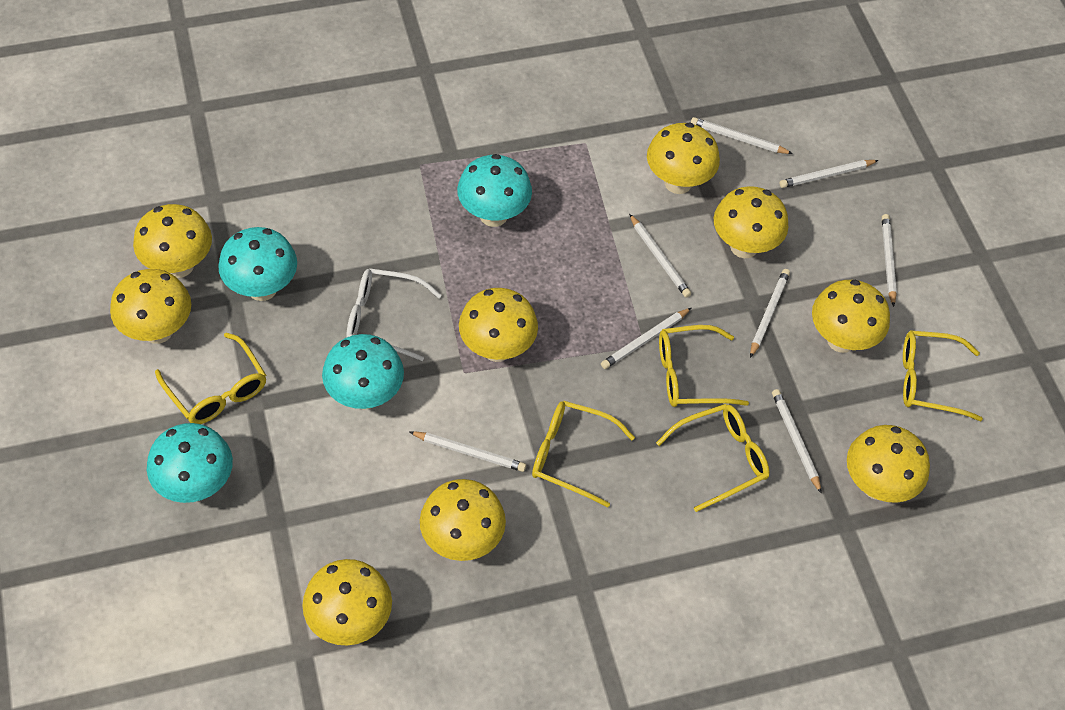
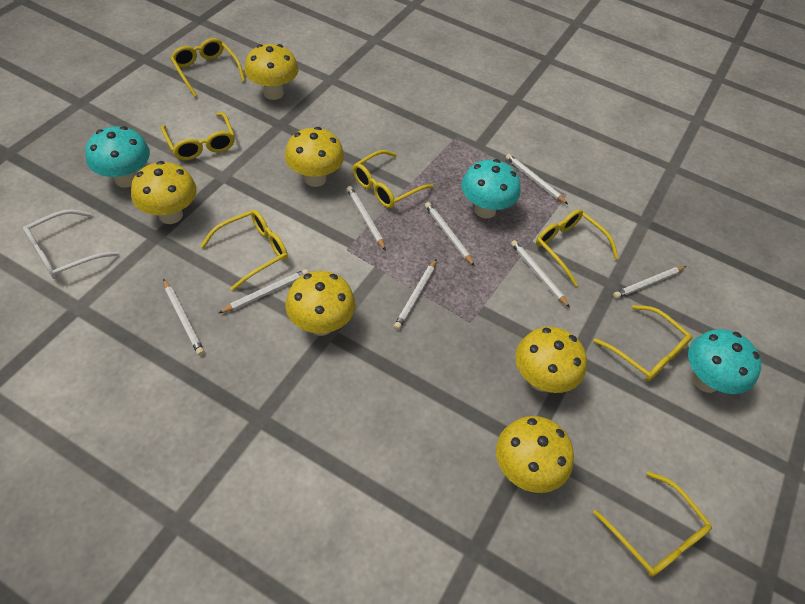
turquoise mushroom: 4 -> 3
yellow glasses: 5 -> 7
yellow mushroom: 9 -> 6

